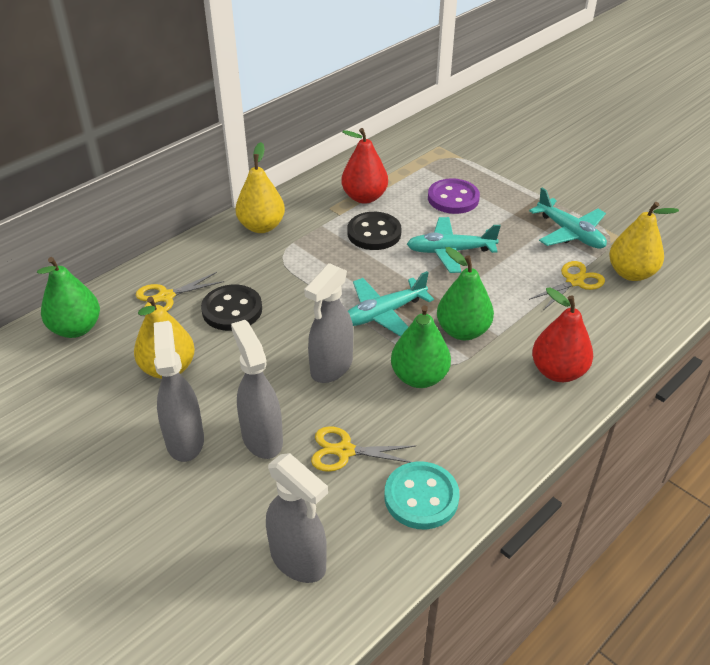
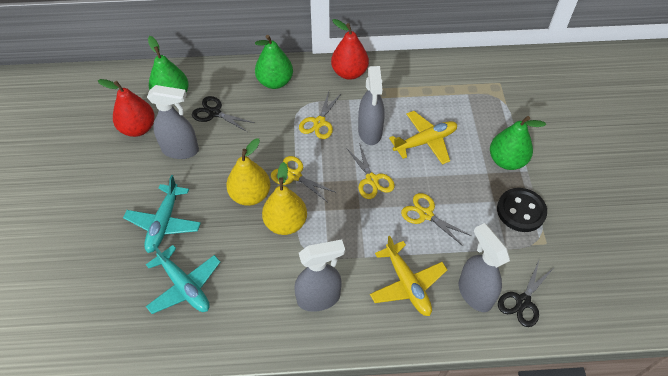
black button: 2 -> 1
black scissors: 0 -> 2
purple button: 1 -> 0
turquoise button: 1 -> 0
turquoise plane: 3 -> 2
yellow pear: 3 -> 2
yellow plane: 0 -> 2
yellow scissors: 3 -> 4

